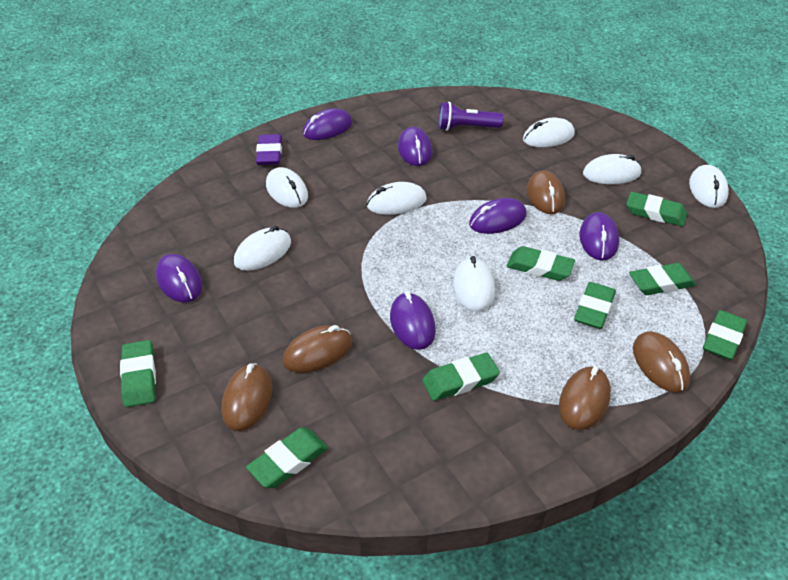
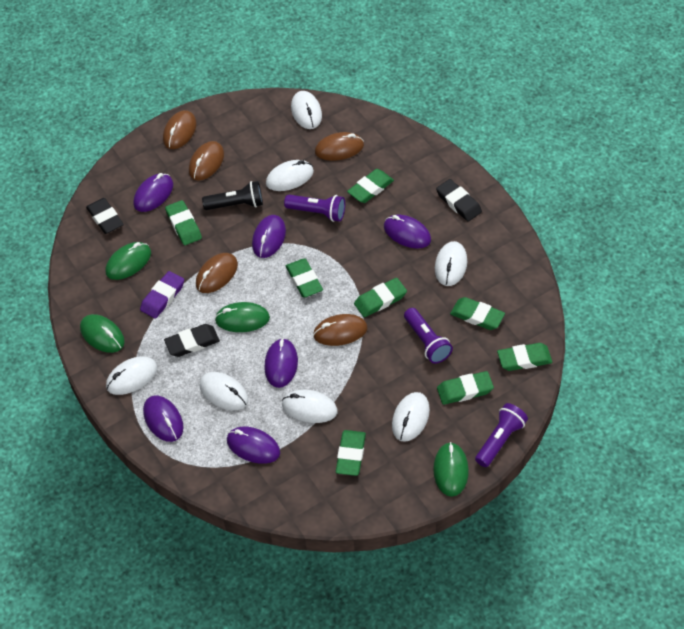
black eraser: 0 -> 3
black flashlight: 0 -> 1
green mouse: 0 -> 4
purple flashlight: 1 -> 3

